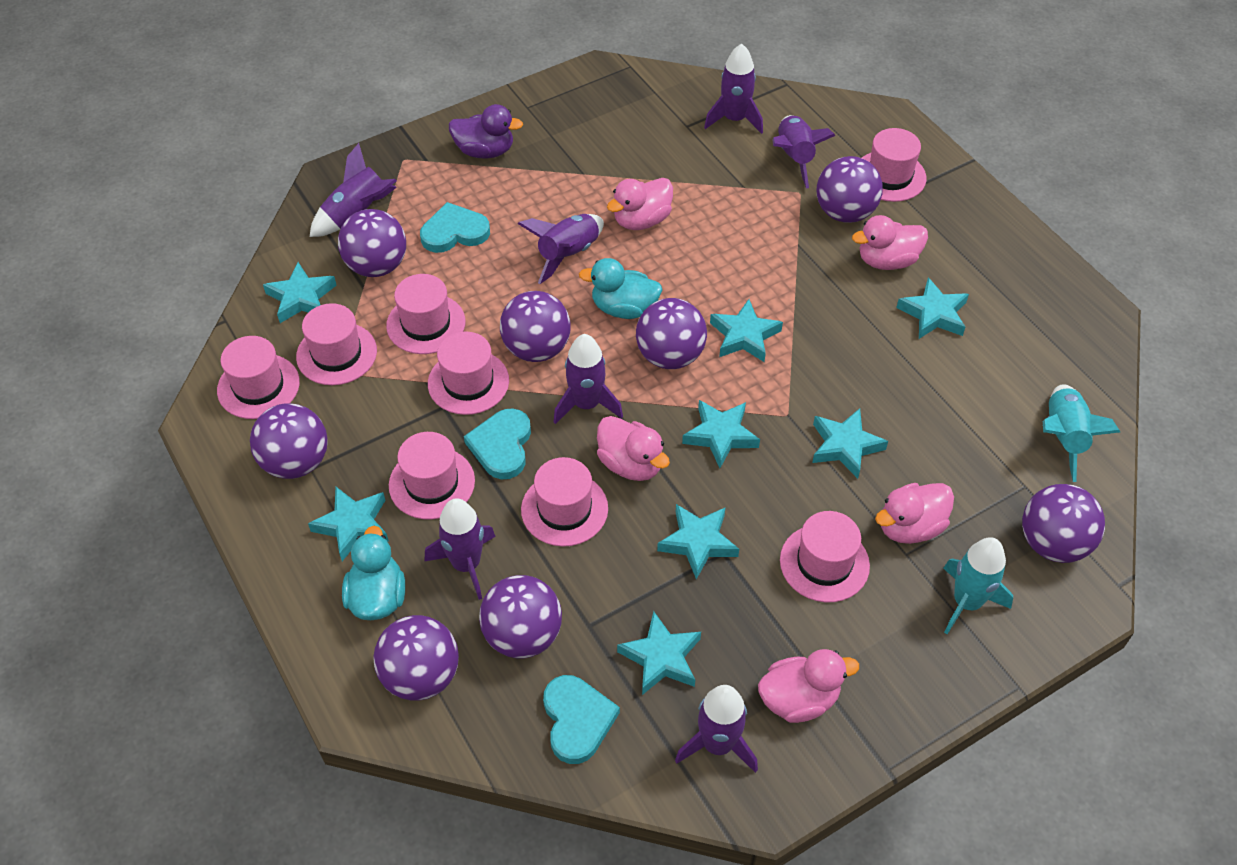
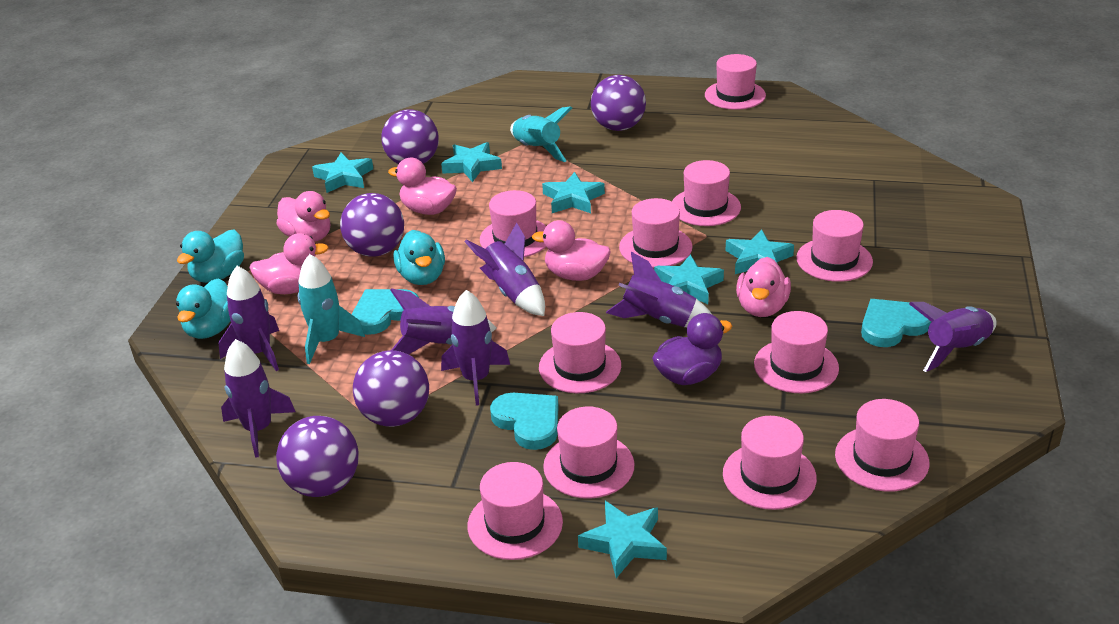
pink hat: 8 -> 11
purple ball: 8 -> 5
turquoise duck: 2 -> 3
turquoise star: 8 -> 6

